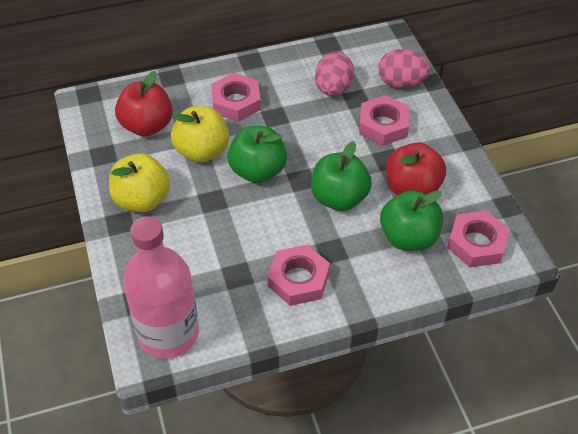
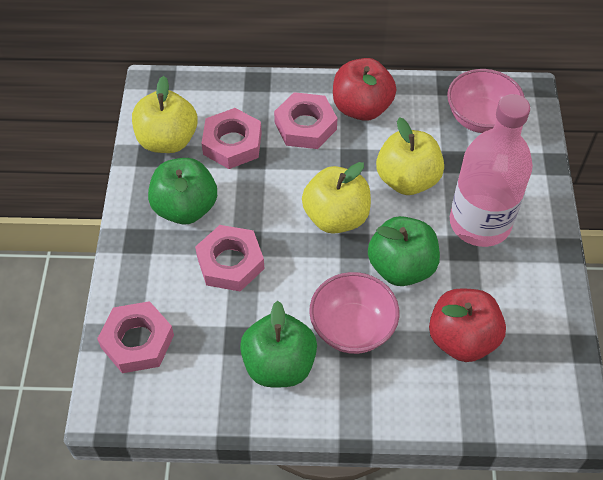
pink bowl: 0 -> 2
pink egg: 2 -> 0
yellow apple: 2 -> 3

